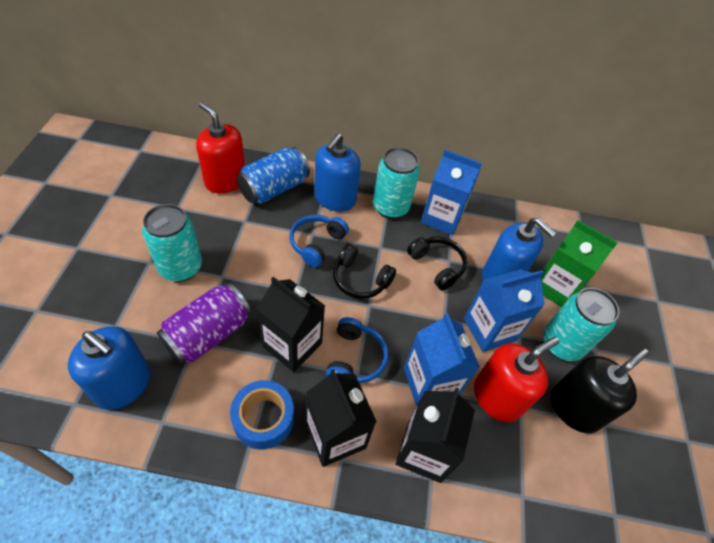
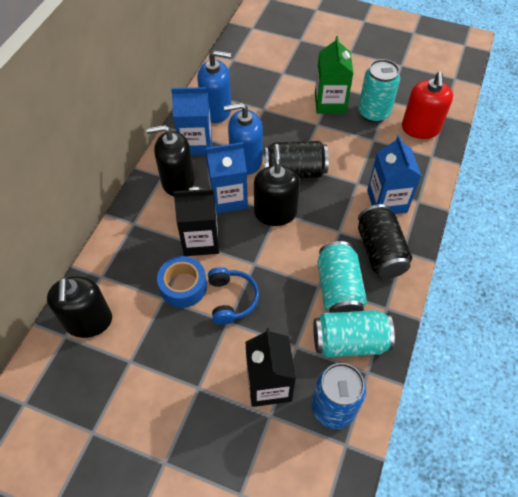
black can: 0 -> 2
black carton: 3 -> 2
black headphones: 2 -> 0
black soap dispenser: 1 -> 3
blue headphones: 2 -> 1
blue soap dispenser: 3 -> 2
purple can: 1 -> 0
red soap dispenser: 2 -> 1

